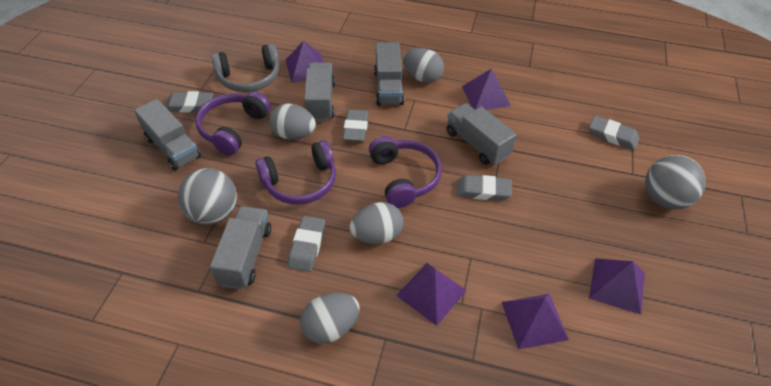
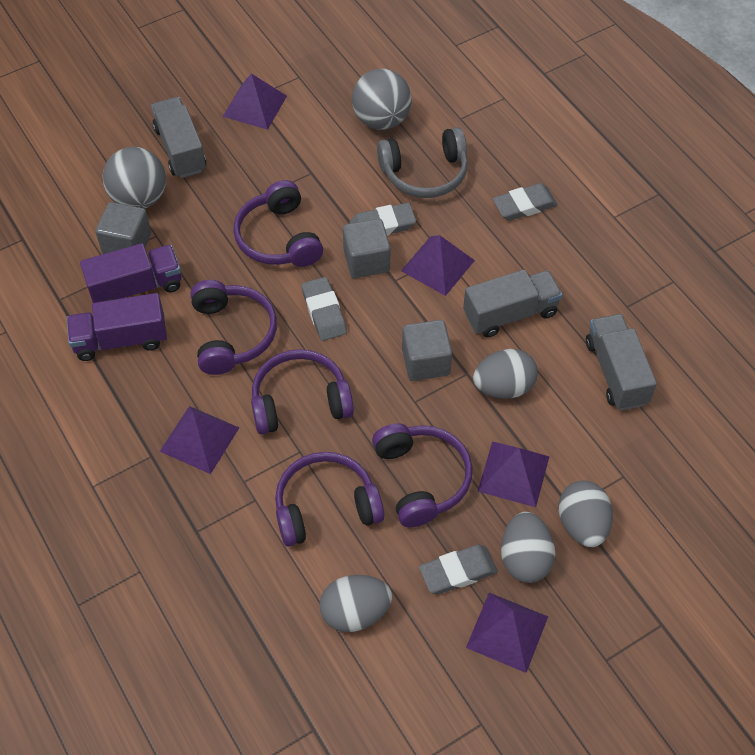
grey cube: 0 -> 3
grey eraser: 5 -> 4
grey truck: 5 -> 3
purple headphones: 3 -> 5
purple truck: 0 -> 2

